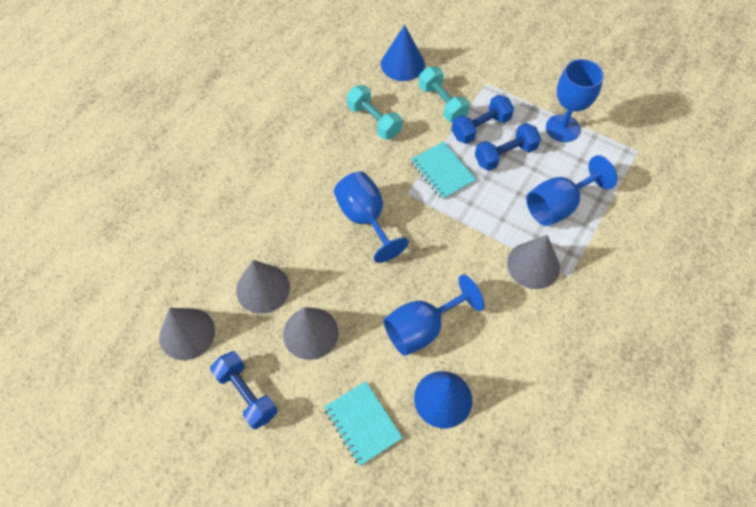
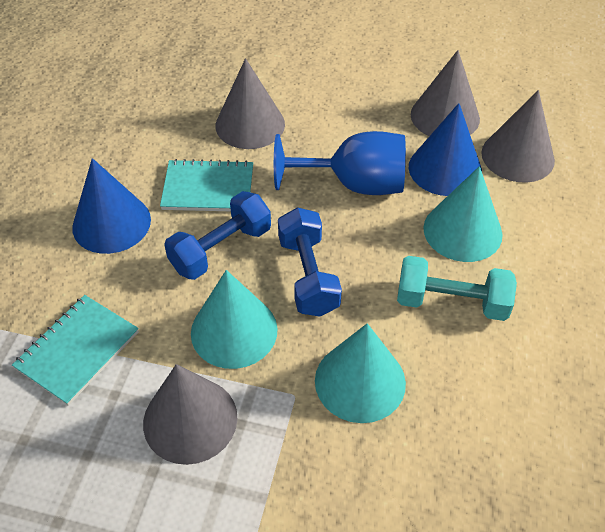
blue dumbbell: 3 -> 2
blue goblet: 4 -> 1
turquoise cone: 0 -> 3
turquoise dumbbell: 2 -> 1

